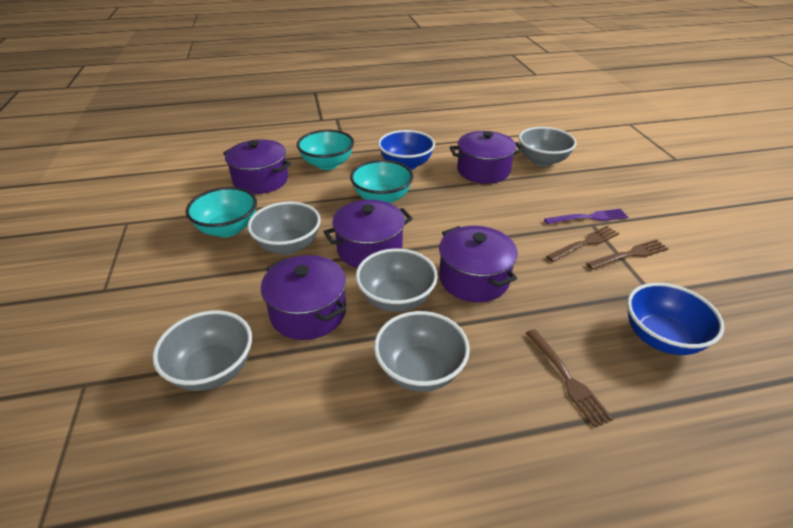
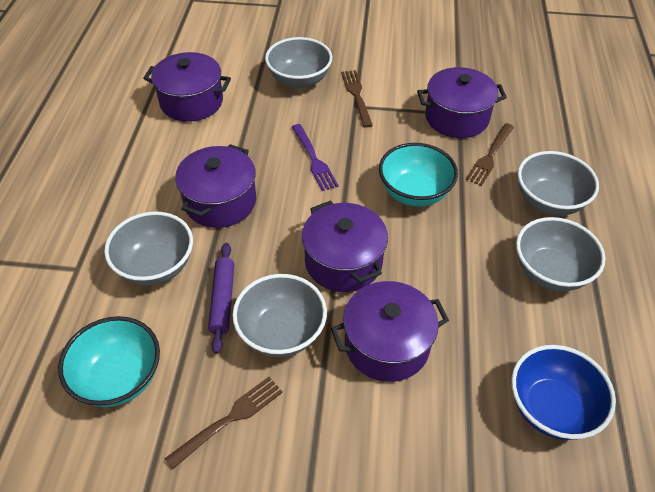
blue bowl: 2 -> 1
purple rolling pin: 0 -> 1
turquoise bowl: 3 -> 2

